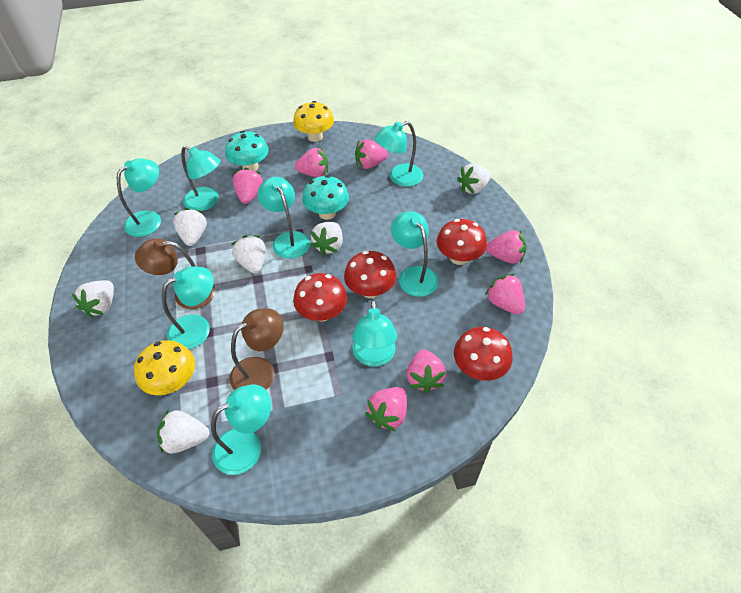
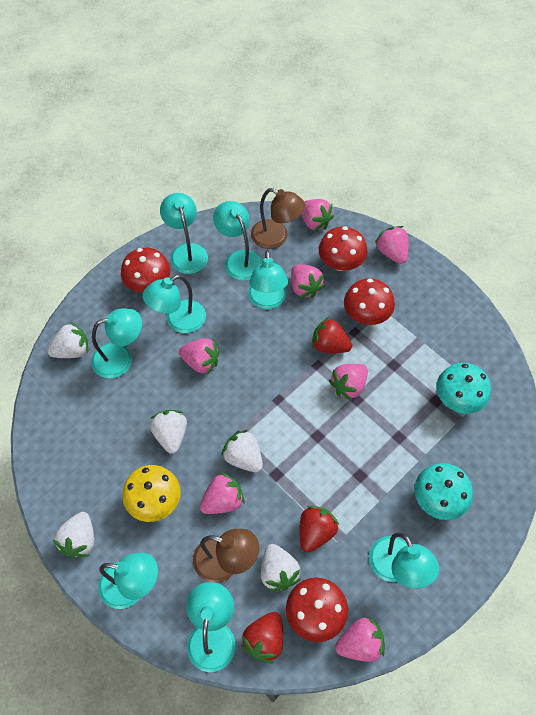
red strawberry: 0 -> 3
white strawberry: 6 -> 5
yellow mushroom: 2 -> 1

